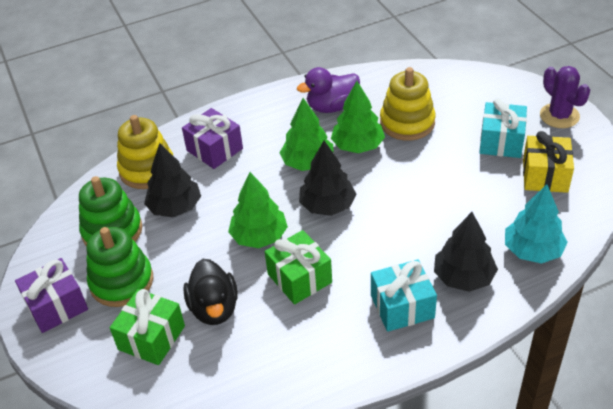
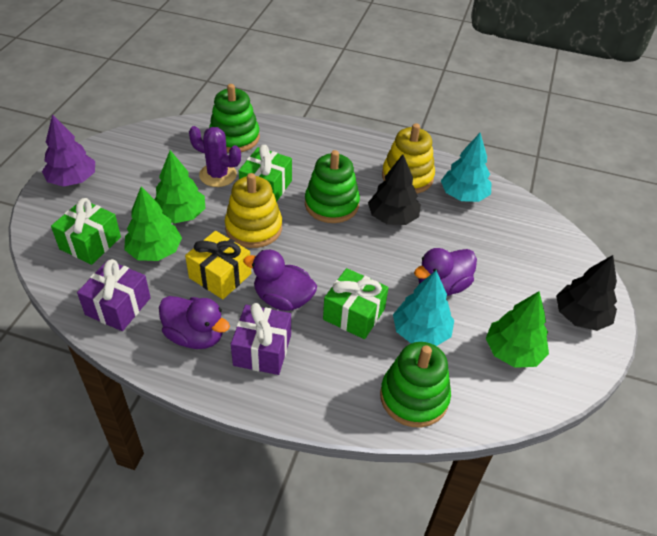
black duck: 1 -> 0
black tree: 3 -> 2
green gift: 2 -> 3
green stacking toy: 2 -> 3
purple duck: 1 -> 3
purple tree: 0 -> 1
turquoise gift: 2 -> 0
turquoise tree: 1 -> 2

